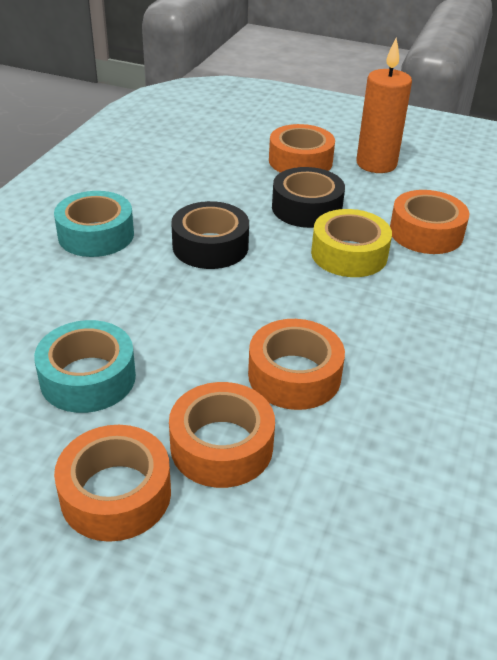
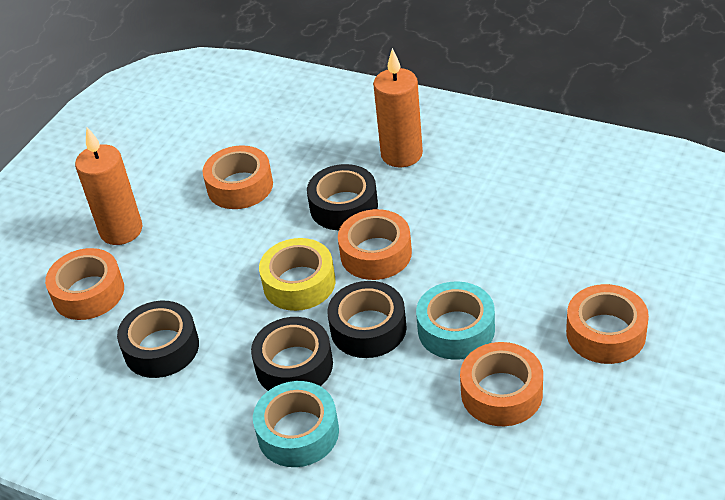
black tape: 2 -> 4
orange candle: 1 -> 2

